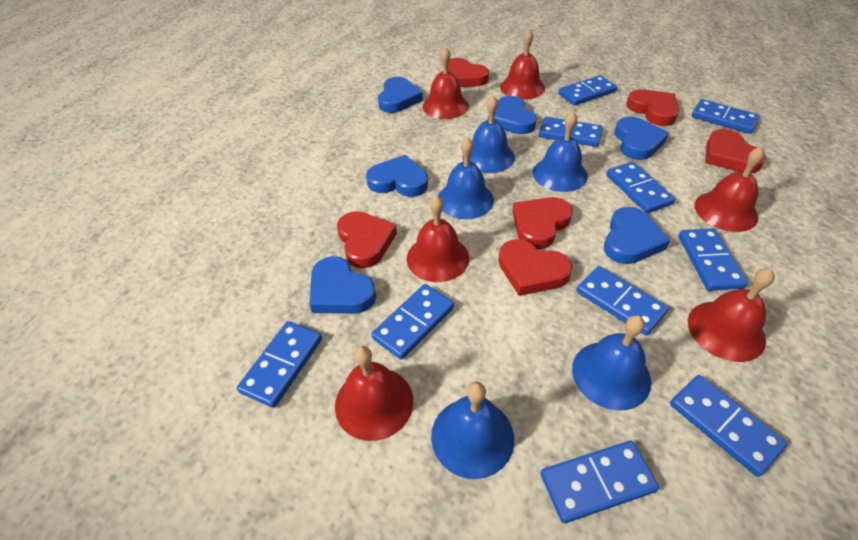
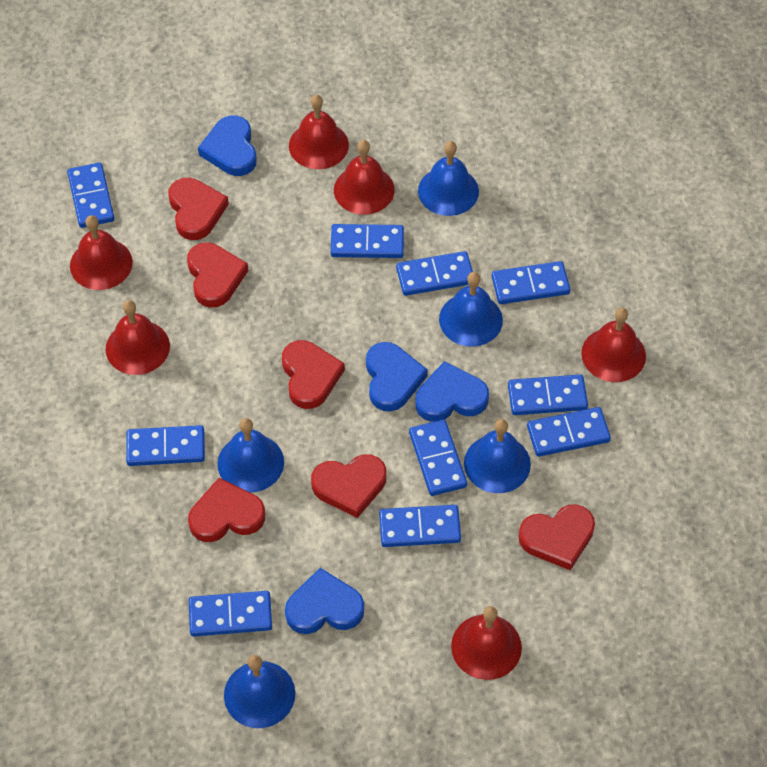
blue heart: 6 -> 4

